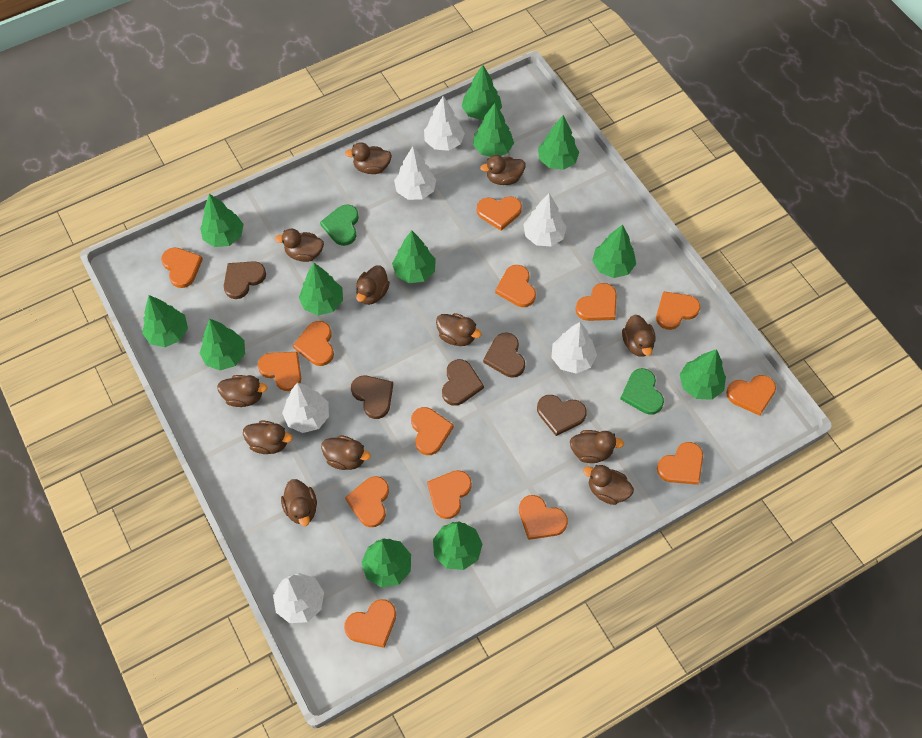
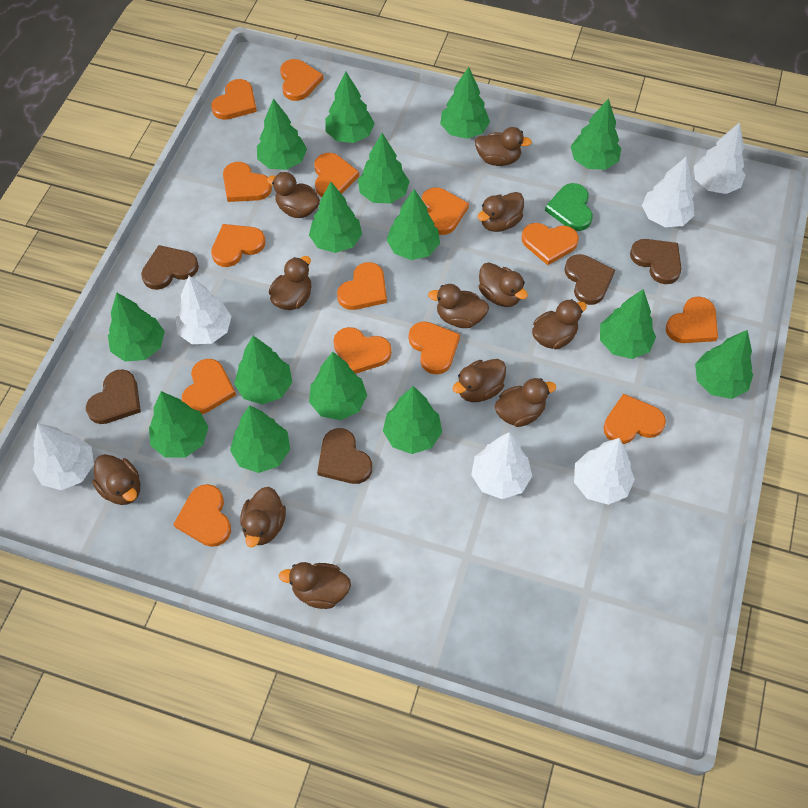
green heart: 2 -> 1
green tree: 12 -> 15

